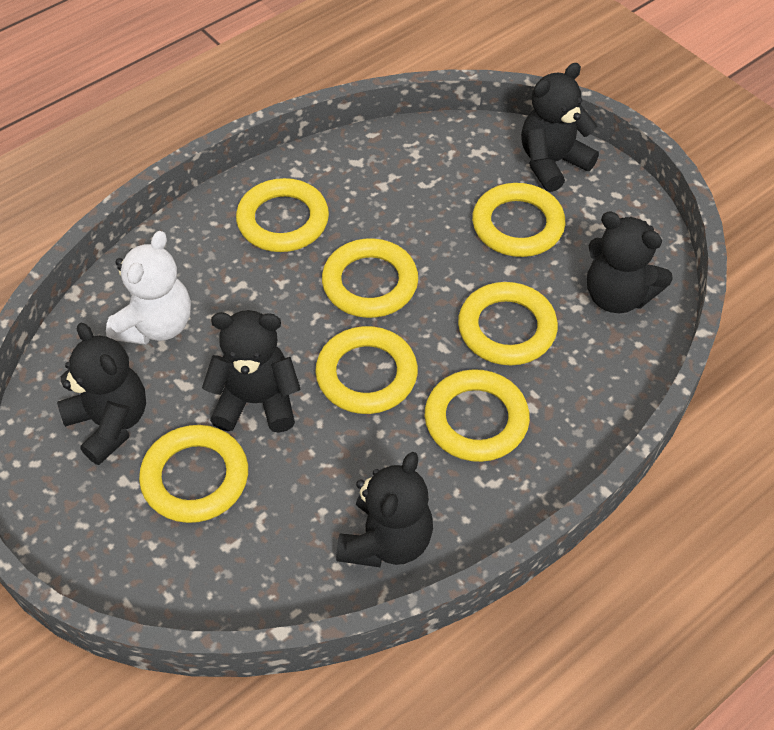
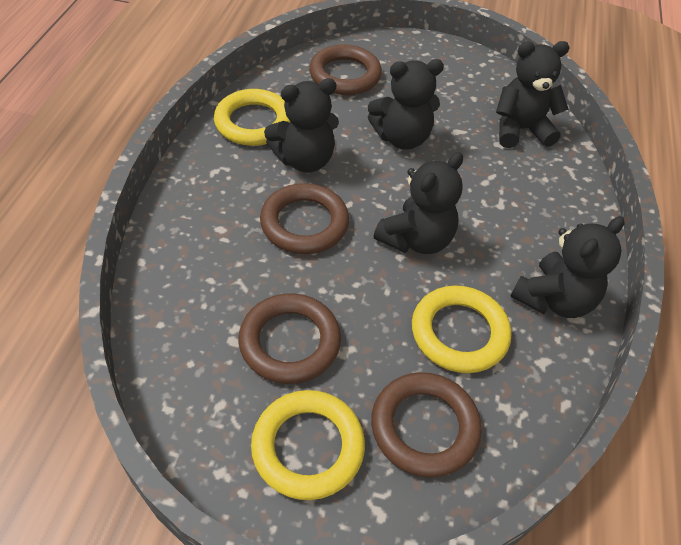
brown ring: 0 -> 4
white teddy bear: 1 -> 0
yellow ring: 7 -> 3

